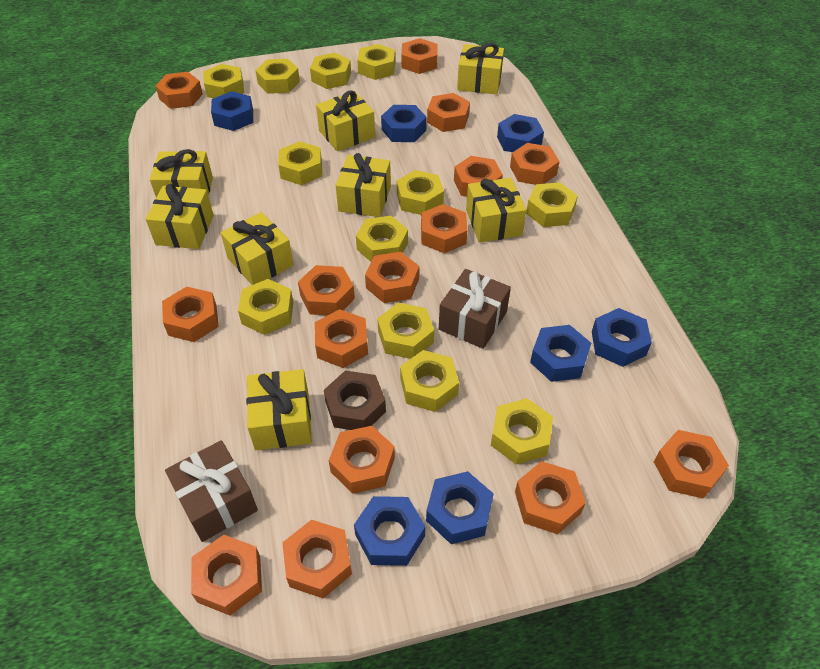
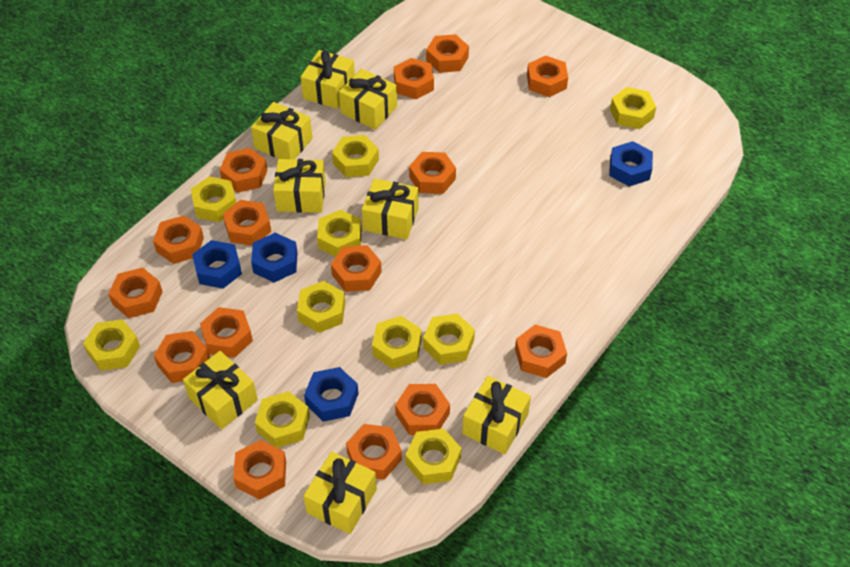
blue nut: 7 -> 4
brown gift: 2 -> 0
brown nut: 1 -> 0
yellow nut: 12 -> 10

